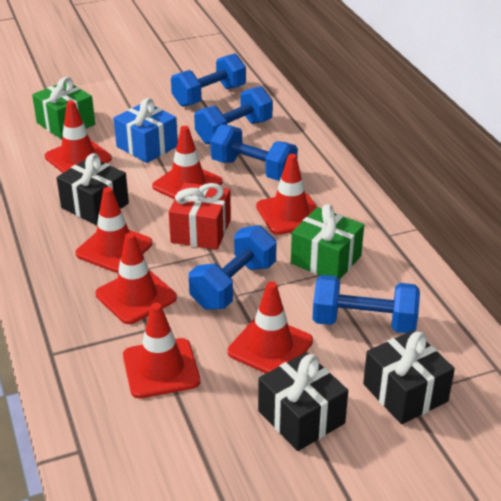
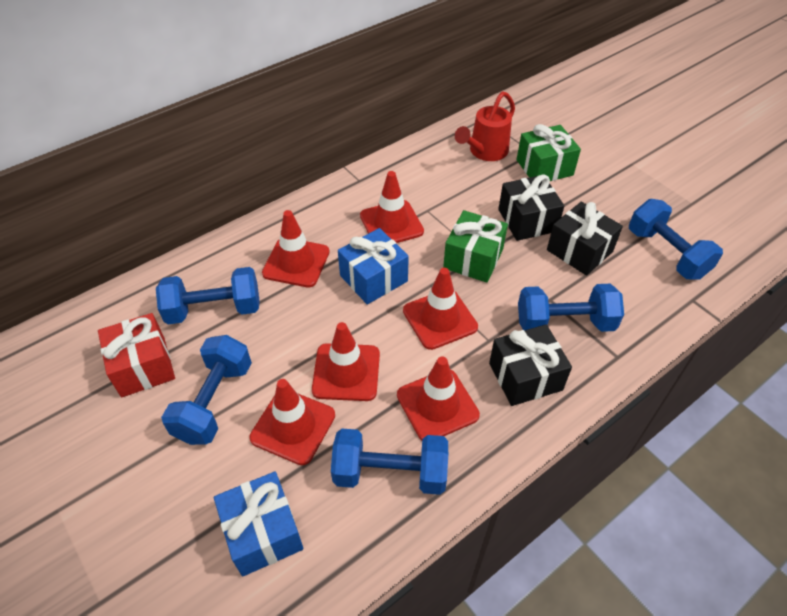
blue gift: 1 -> 2
red traffic cone: 7 -> 6
red watering can: 0 -> 1

